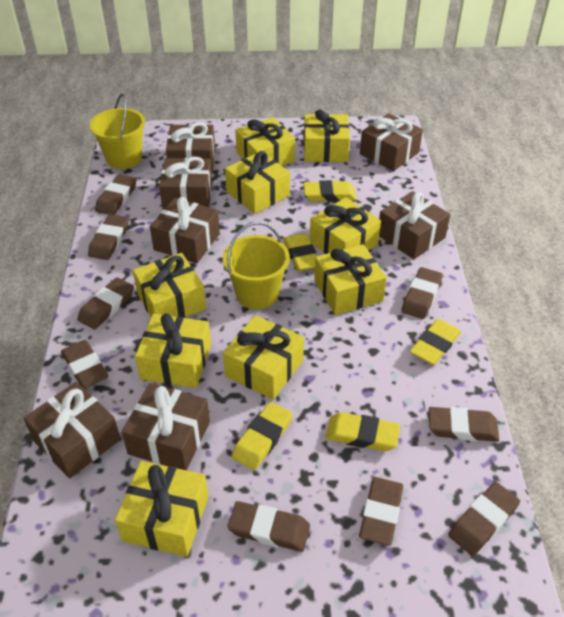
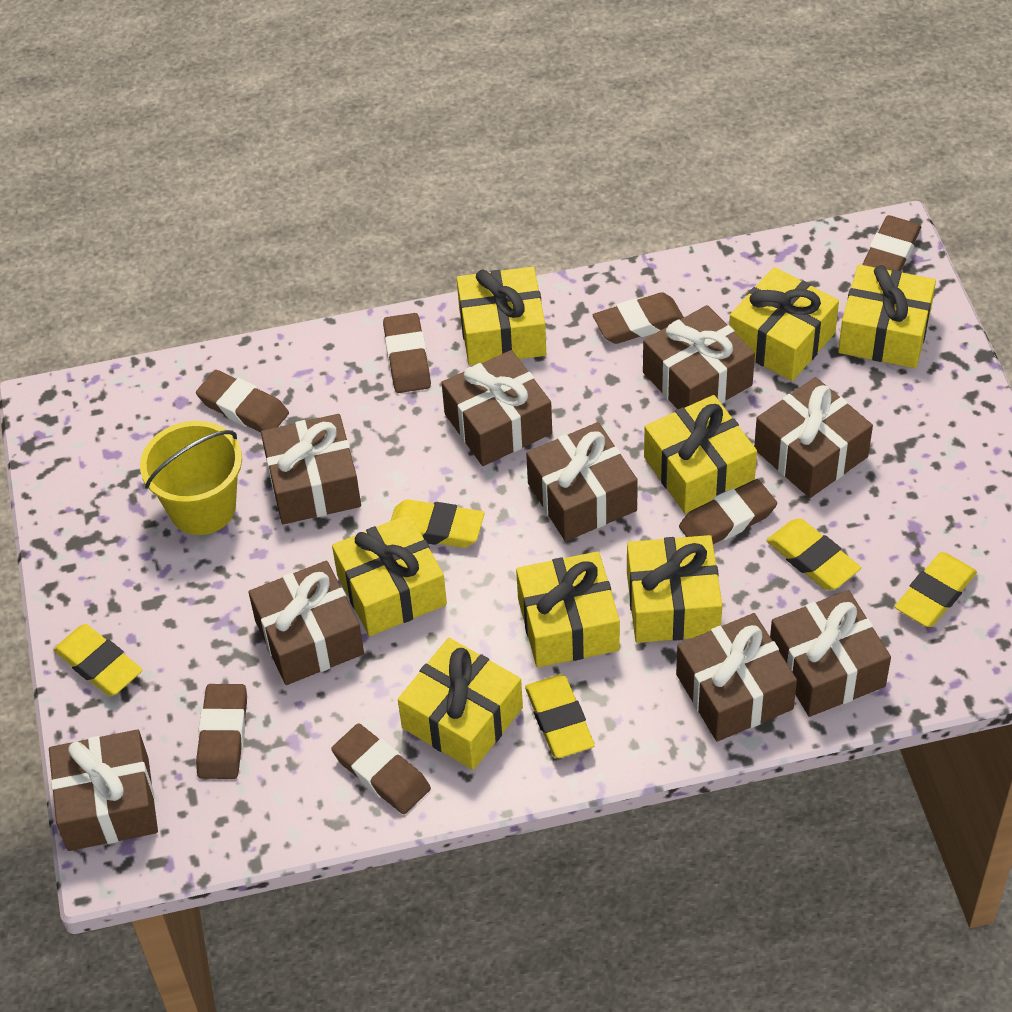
brown eraser: 9 -> 7
brown gift: 7 -> 9
yellow bucket: 2 -> 1
yellow gift: 9 -> 8

